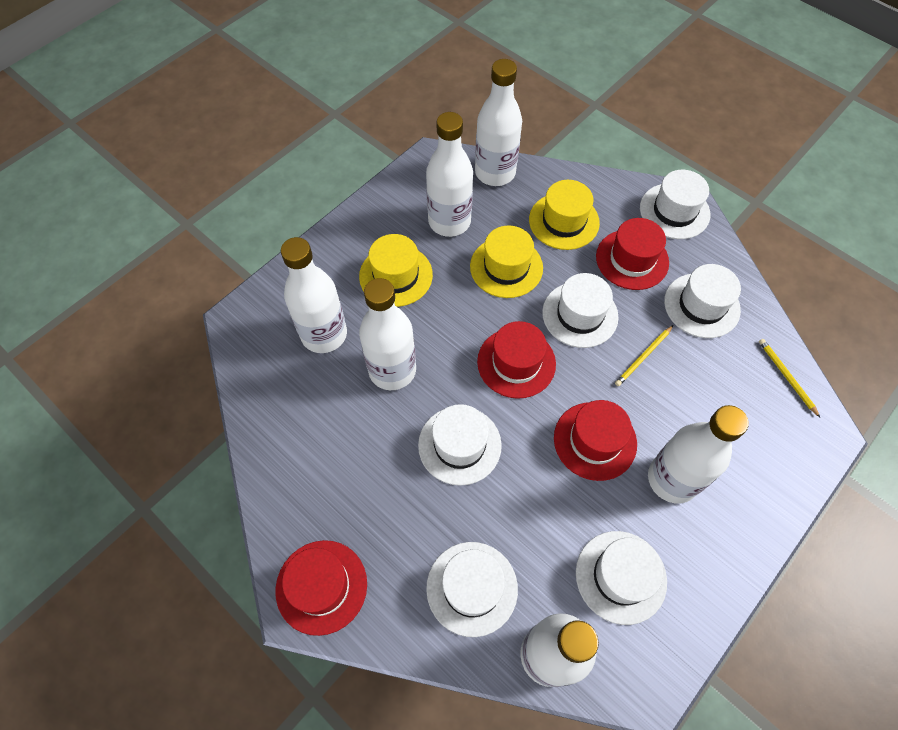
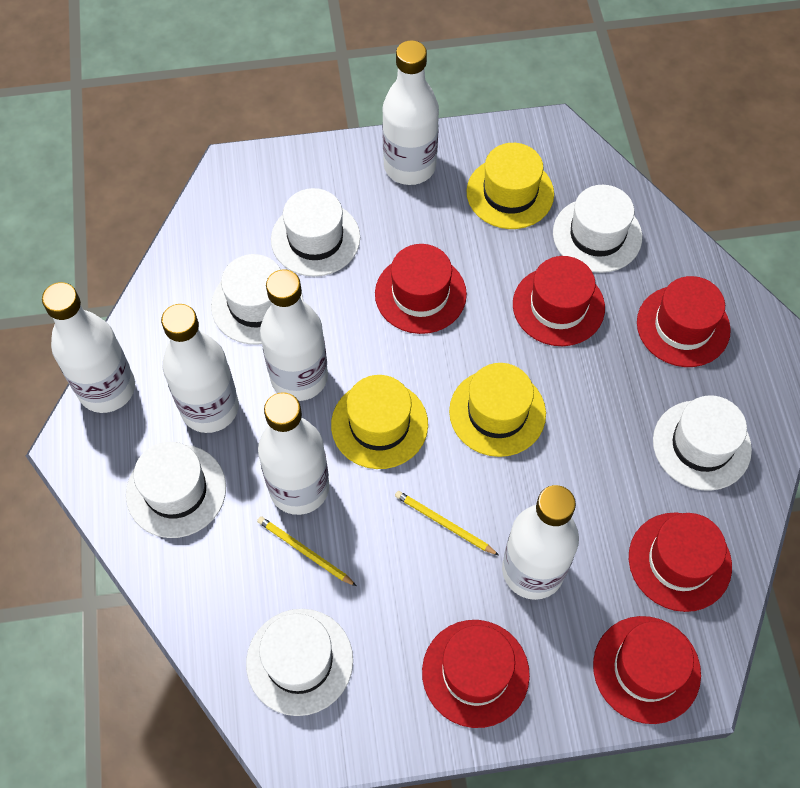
red hat: 4 -> 6

